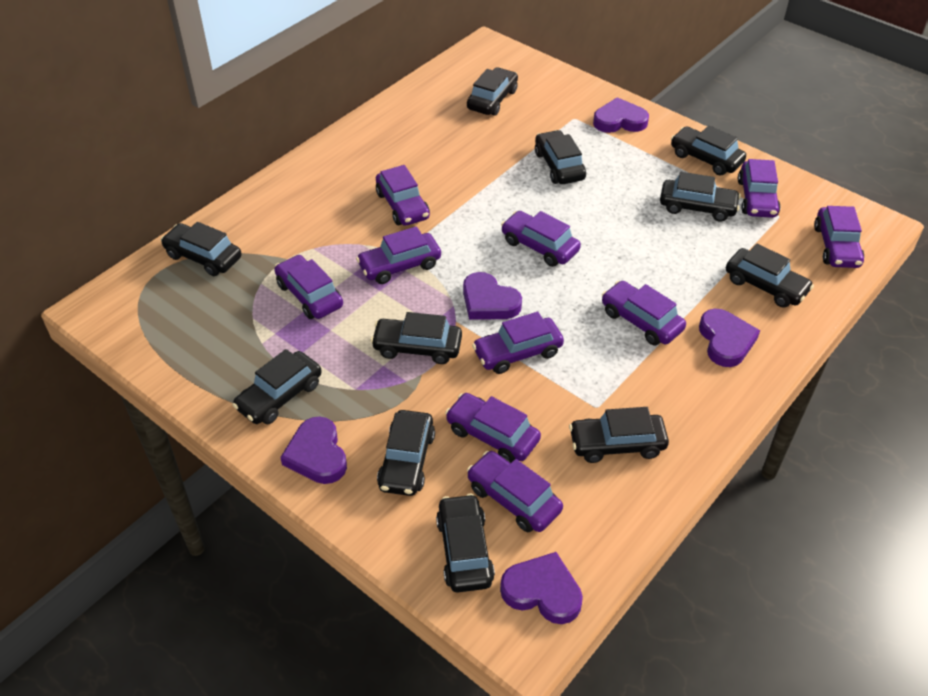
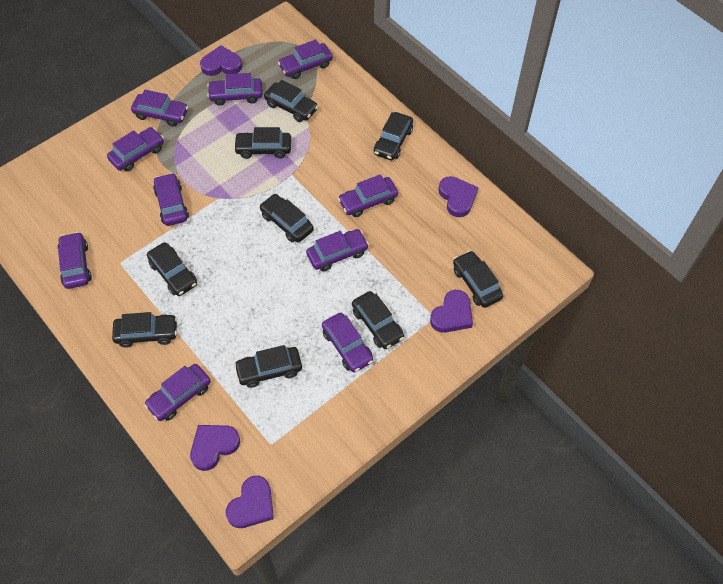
black car: 11 -> 9

